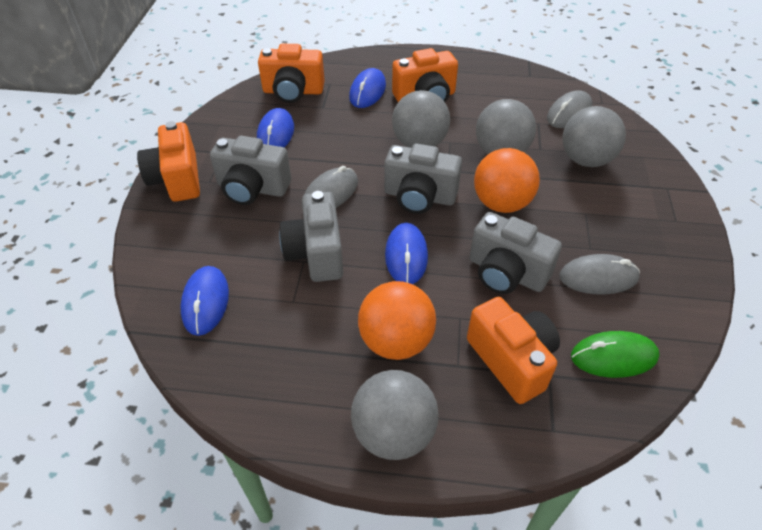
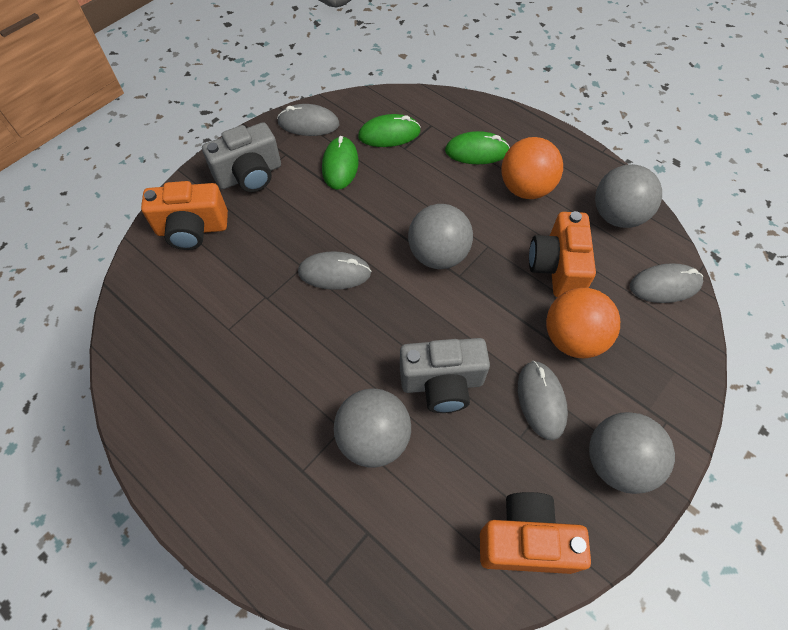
blue mouse: 4 -> 0
green mouse: 1 -> 3
grey camera: 4 -> 2
grey mouse: 3 -> 4
orange camera: 4 -> 3

